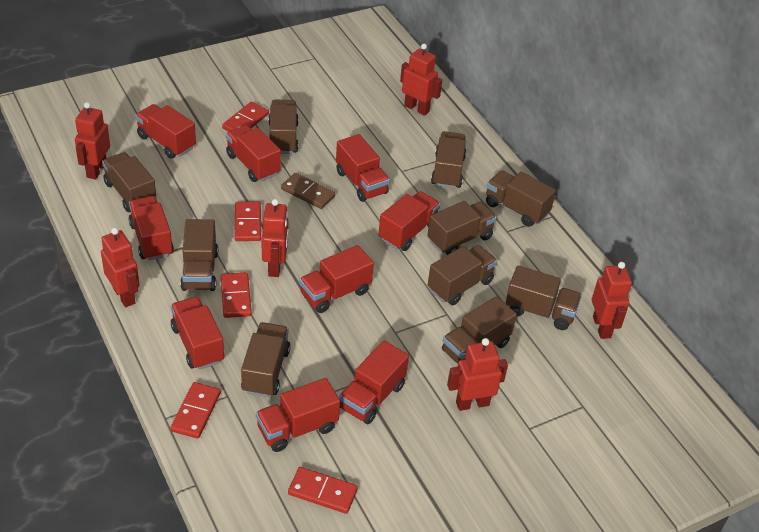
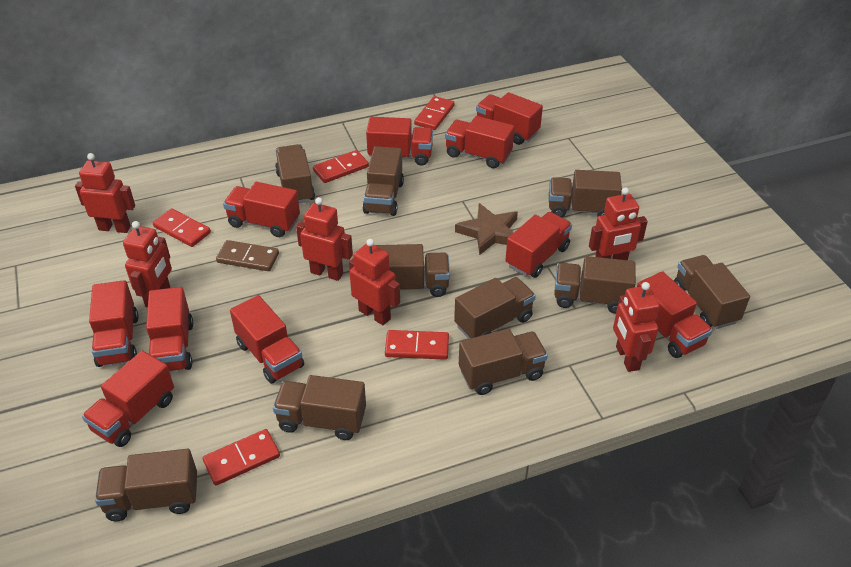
brown star: 0 -> 1
red truck: 9 -> 10

